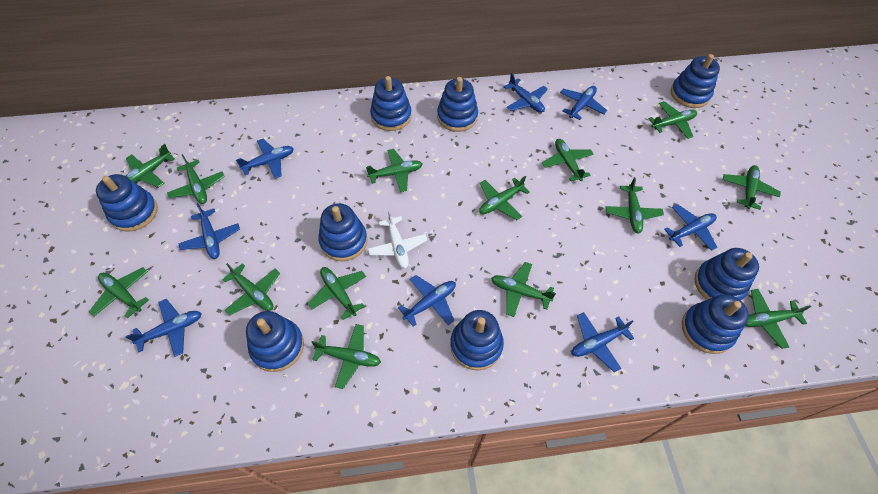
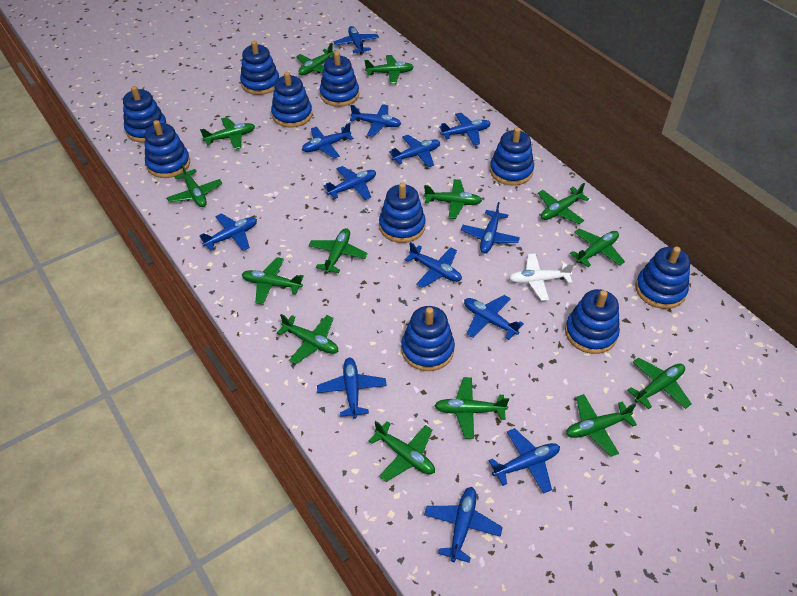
blue plane: 8 -> 13
blue stacking toy: 9 -> 10

